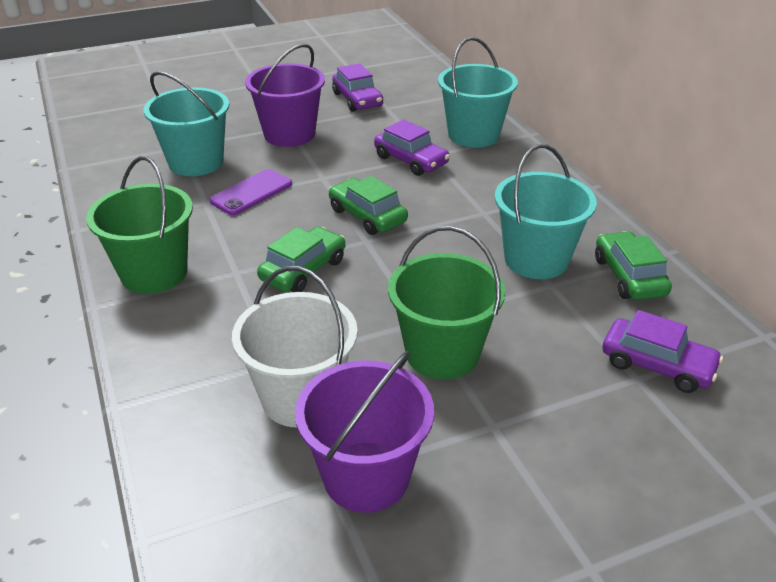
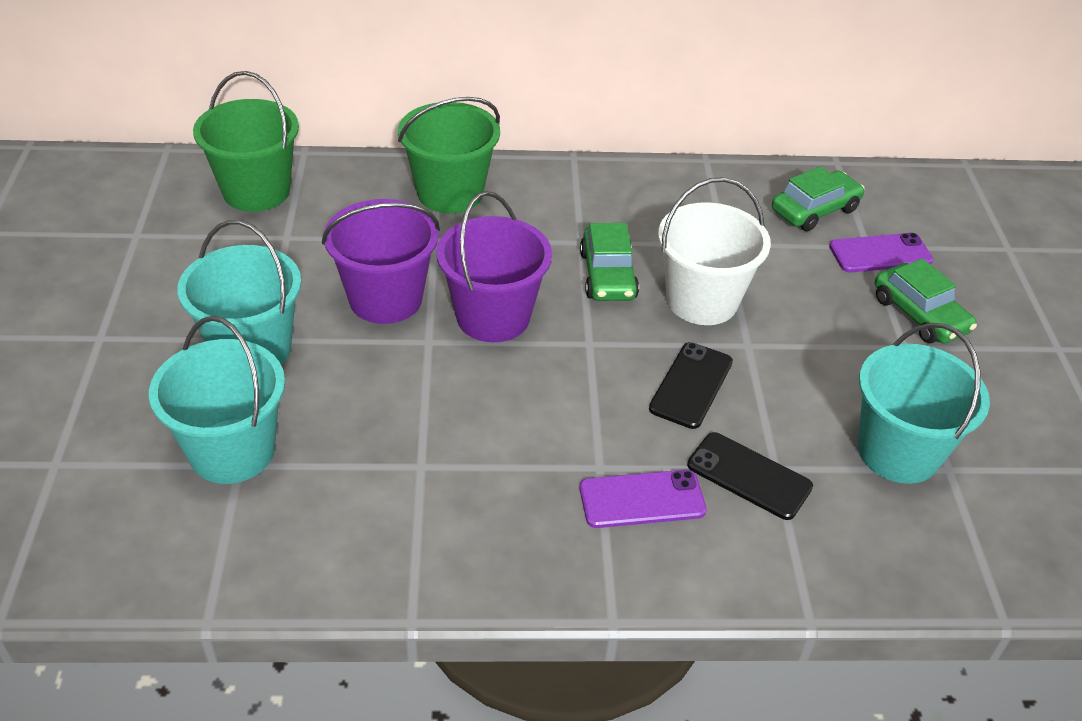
black phone: 0 -> 2
purple car: 3 -> 0
purple phone: 1 -> 2

